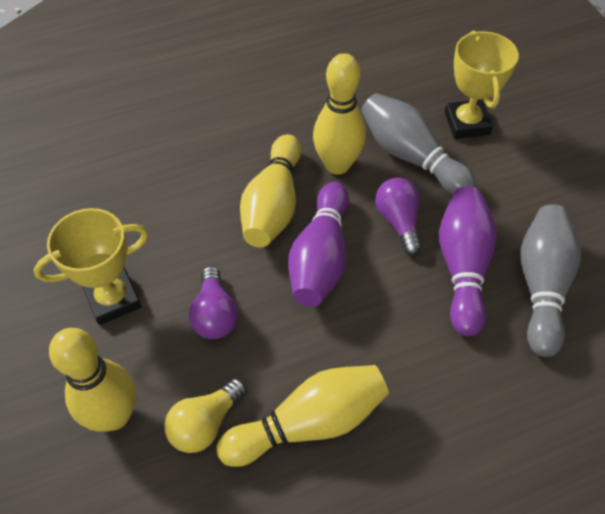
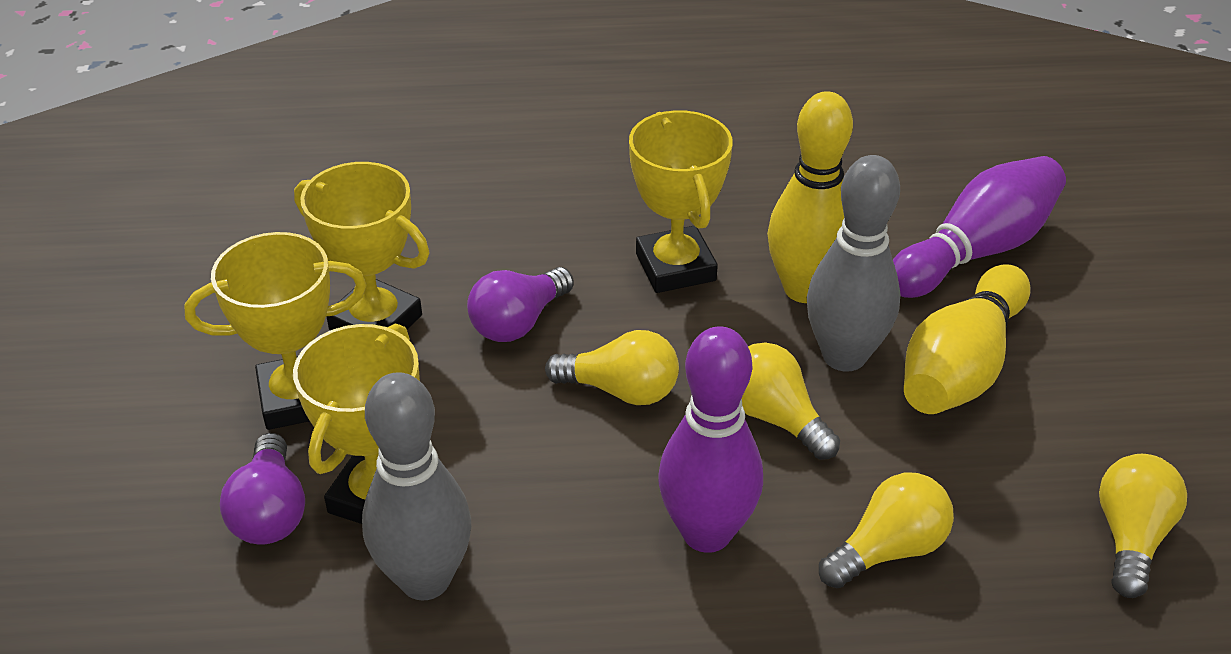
yellow bowling pin: 4 -> 2
yellow light bulb: 1 -> 4
yellow trophy: 2 -> 4

